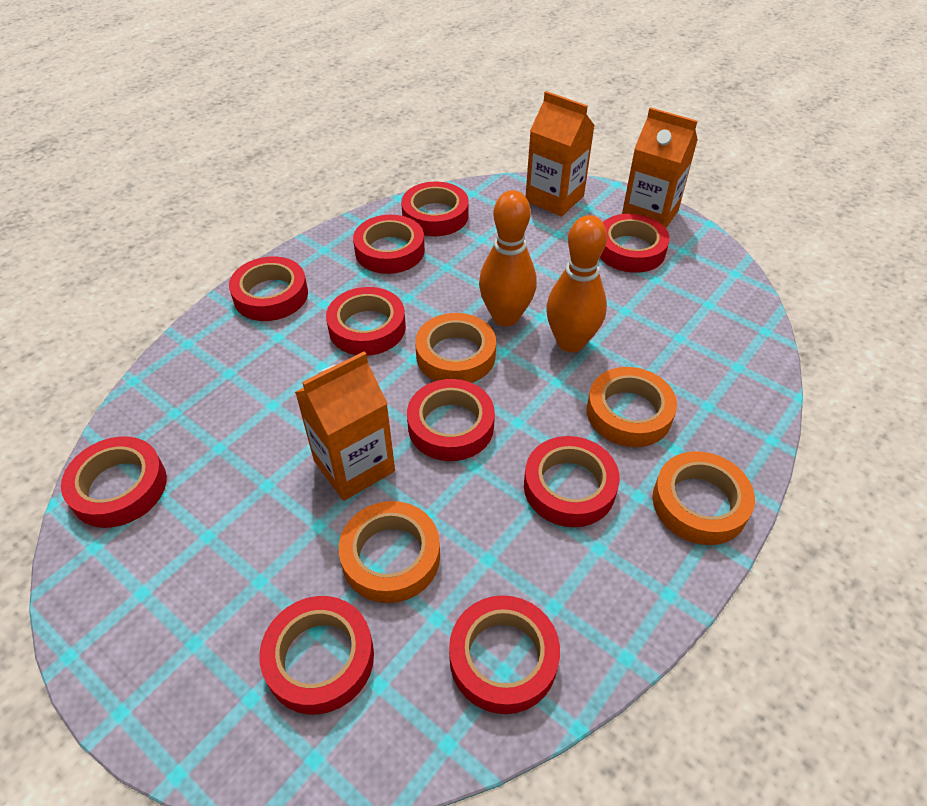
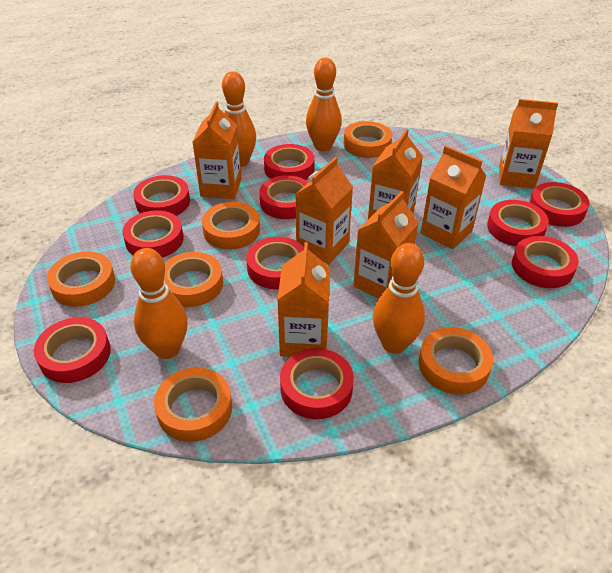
orange bowling pin: 2 -> 4
orange carton: 3 -> 7
orange tape: 4 -> 6

